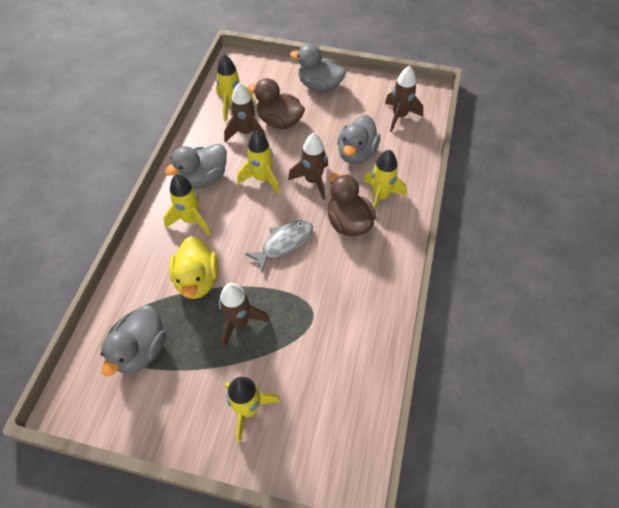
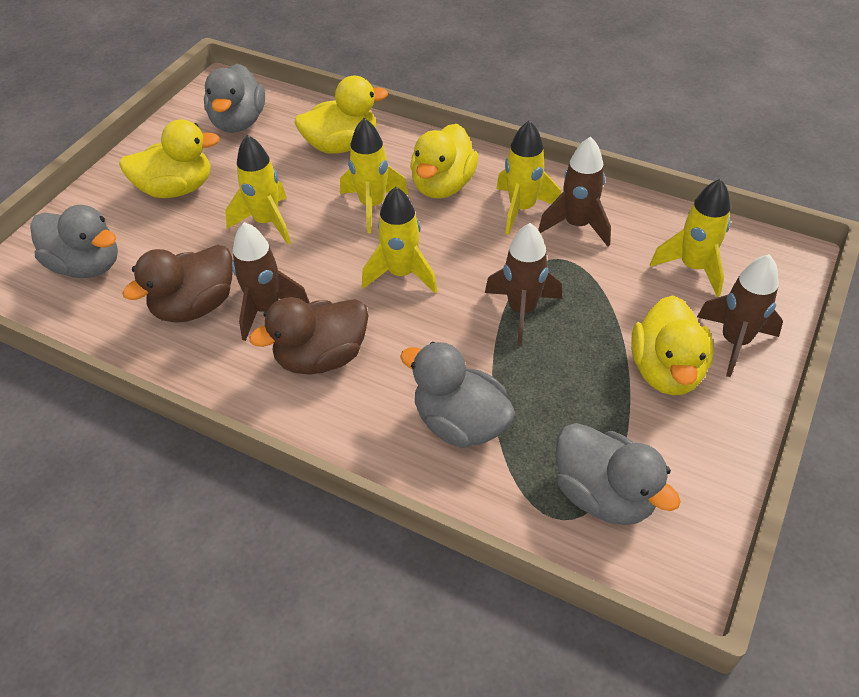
grey fish: 1 -> 0
yellow duck: 1 -> 4

